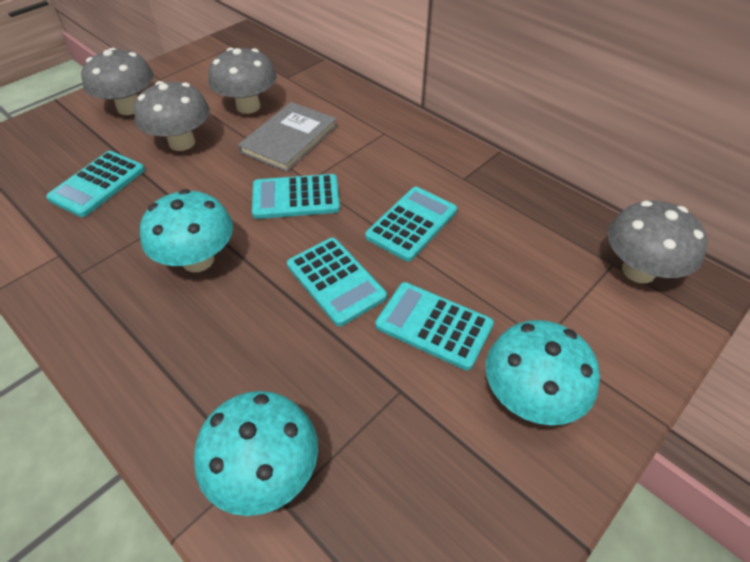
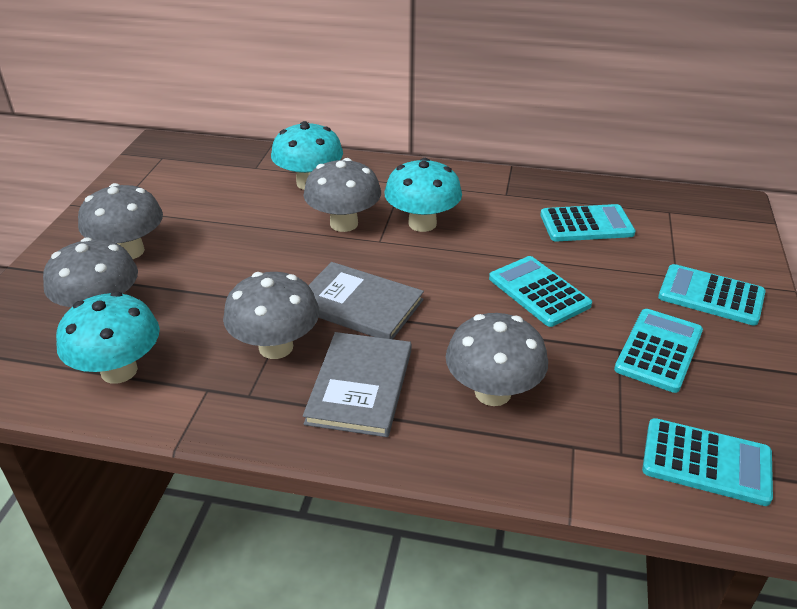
grey book: 1 -> 2
grey mushroom: 4 -> 5

